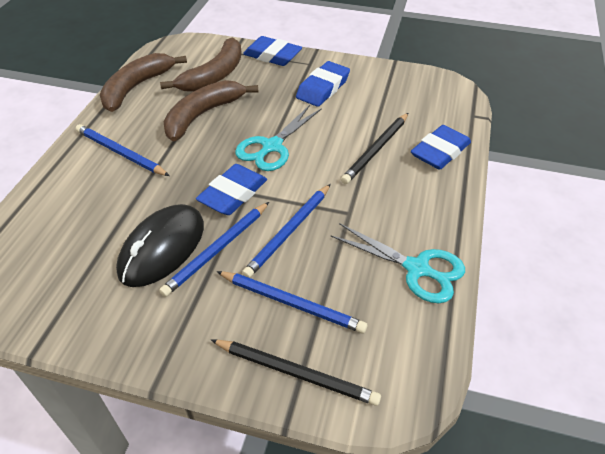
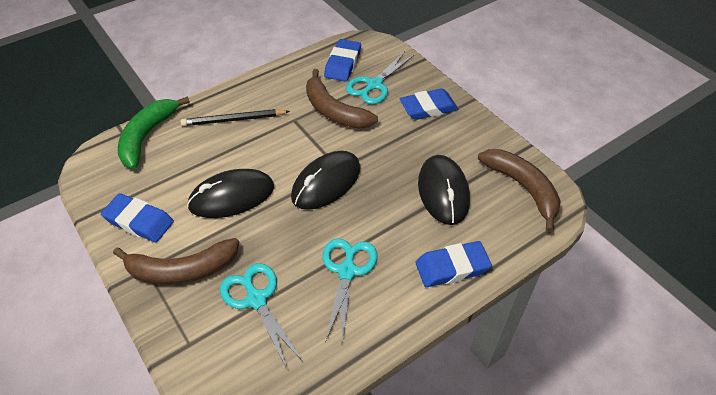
black mouse: 1 -> 3
black pencil: 2 -> 1
blue pencil: 4 -> 0
green banana: 0 -> 1
turquoise scissors: 2 -> 3

